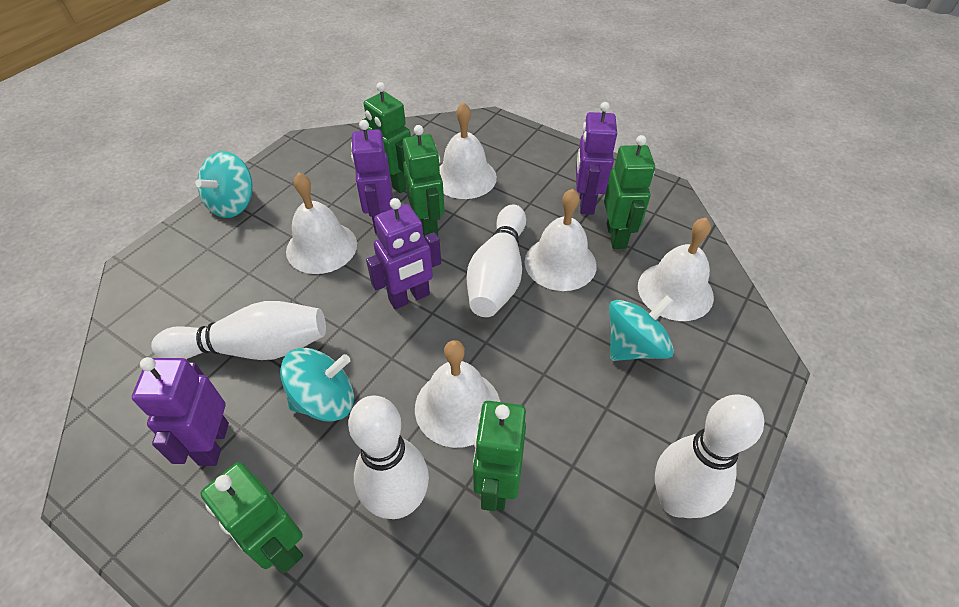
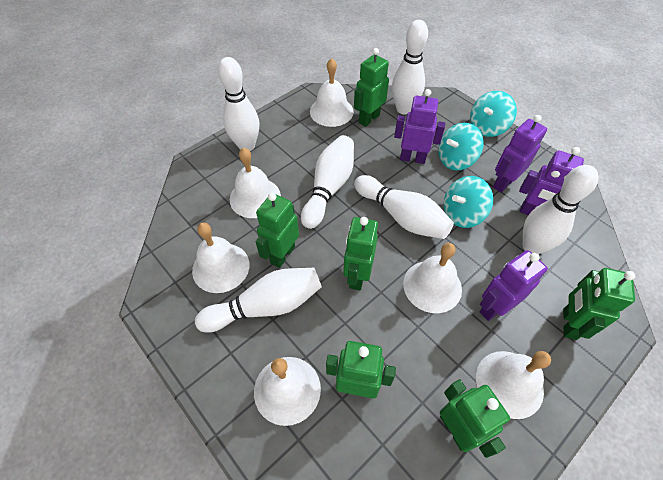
green robot: 5 -> 6
white bell: 5 -> 6
white bowling pin: 4 -> 6

